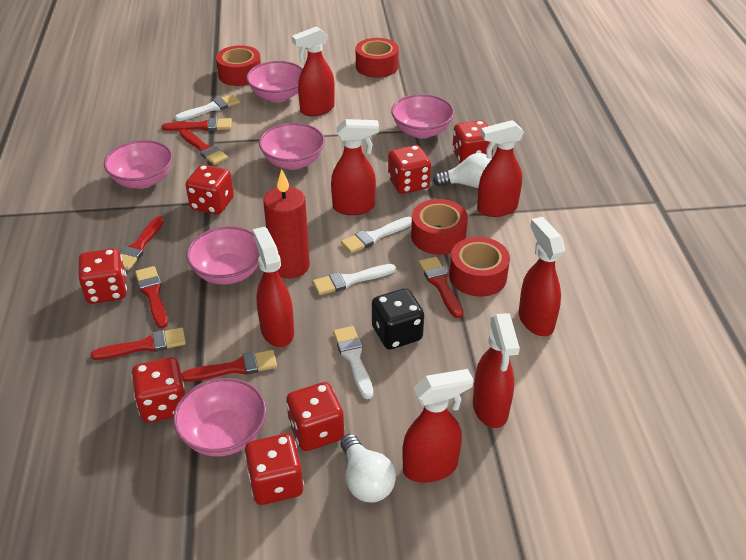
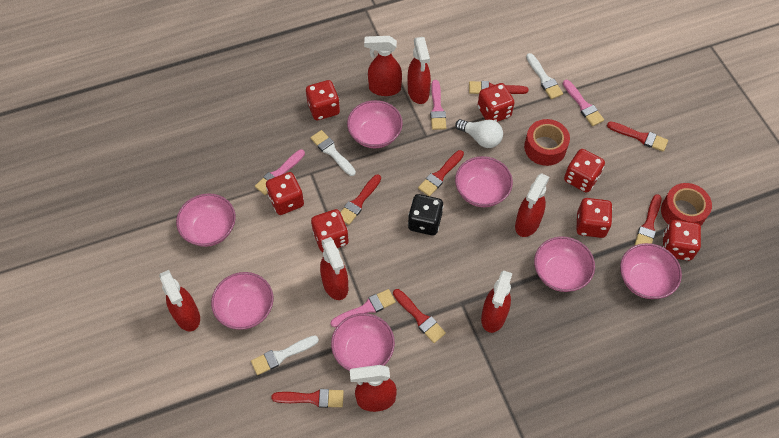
pink bowl: 6 -> 7
pink brush: 0 -> 4
red candle: 1 -> 0
red tape: 4 -> 2
white brush: 4 -> 3
white light bulb: 2 -> 1

